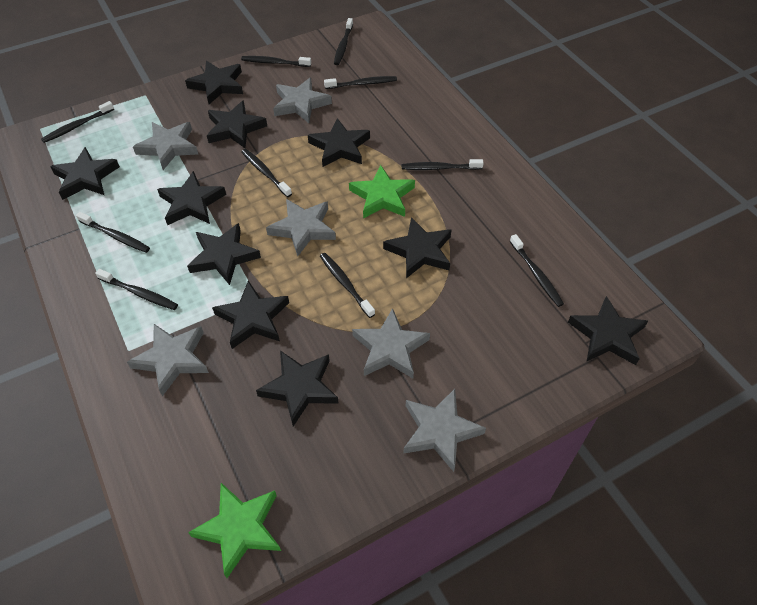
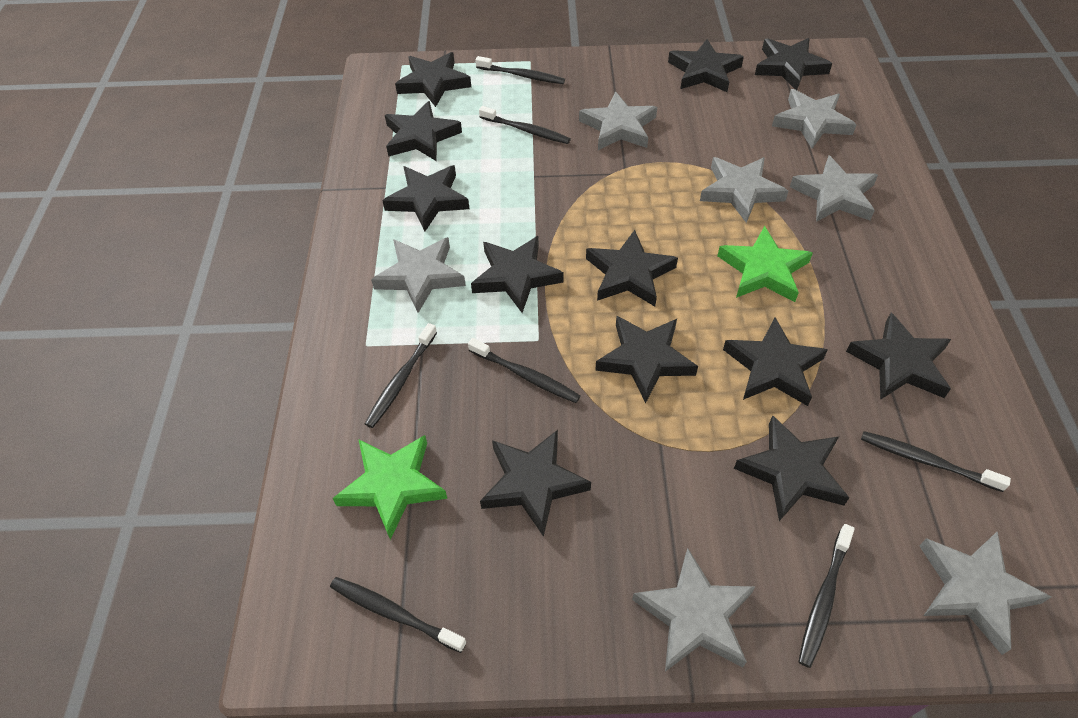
black star: 10 -> 12
black toothbrush: 10 -> 7
grey star: 6 -> 7

